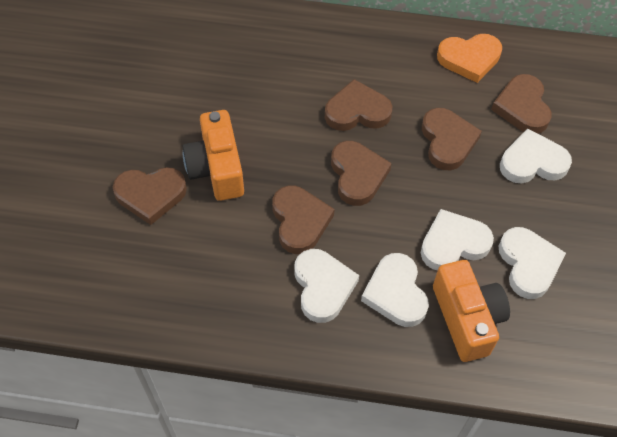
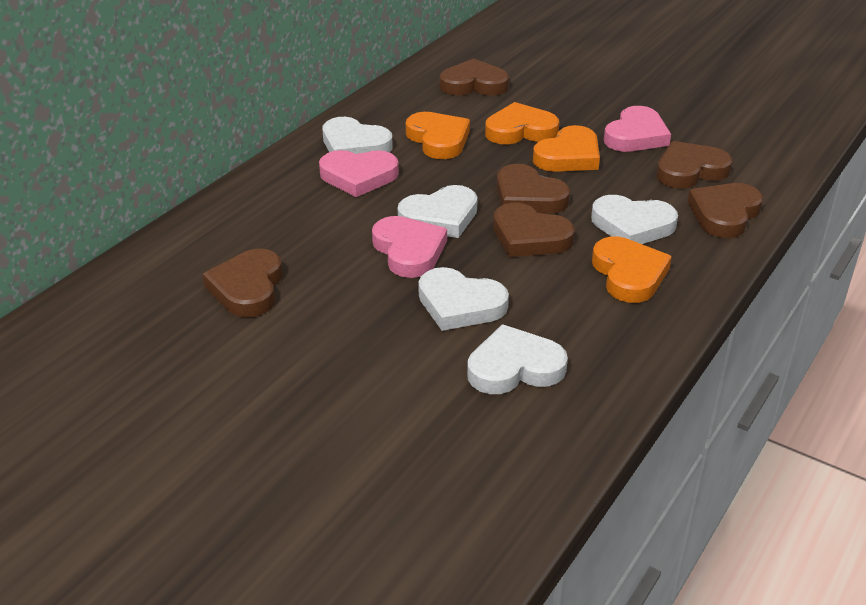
orange camera: 2 -> 0
orange heart: 1 -> 4
pink heart: 0 -> 3

